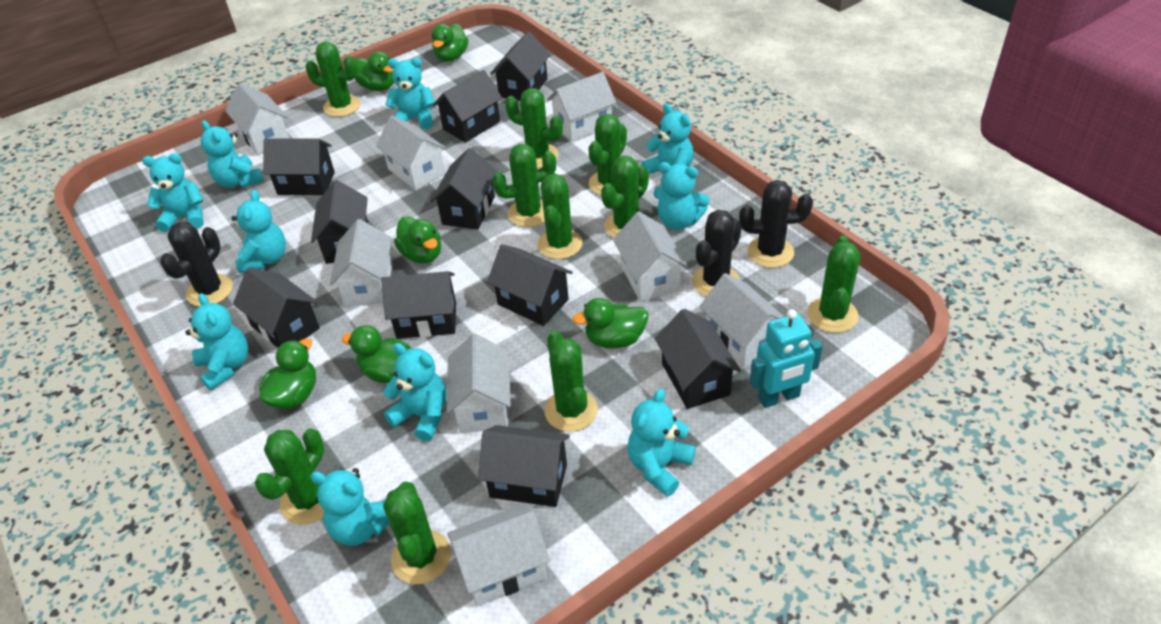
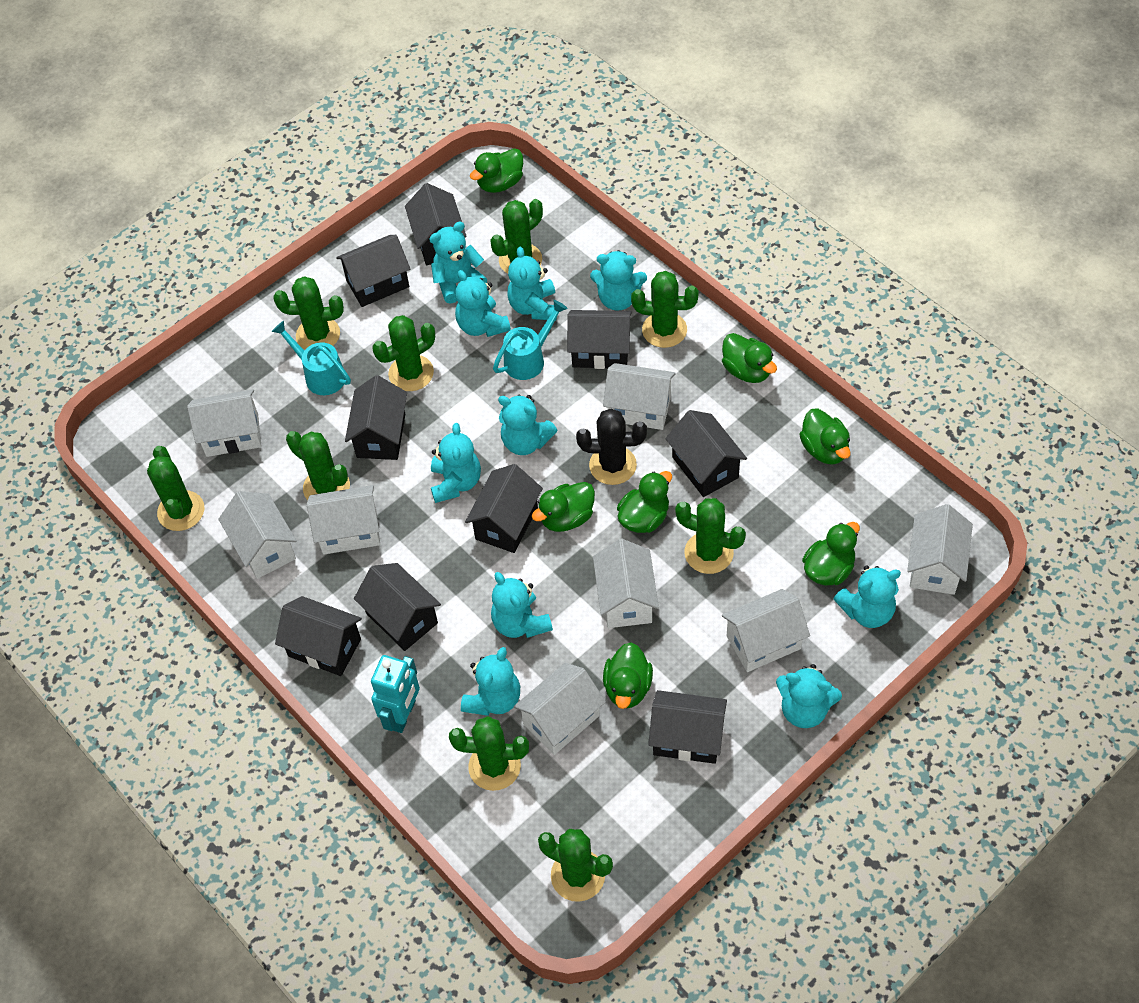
black cactus: 3 -> 1
black house: 10 -> 9
green cactus: 10 -> 9
green duck: 6 -> 7
turquoise watering can: 0 -> 2

